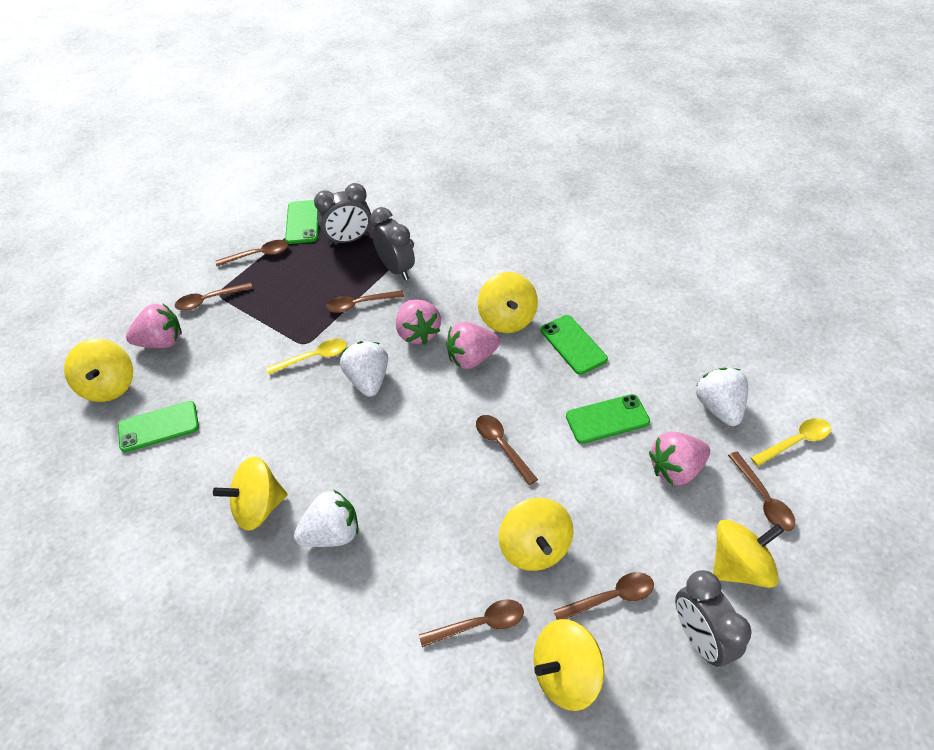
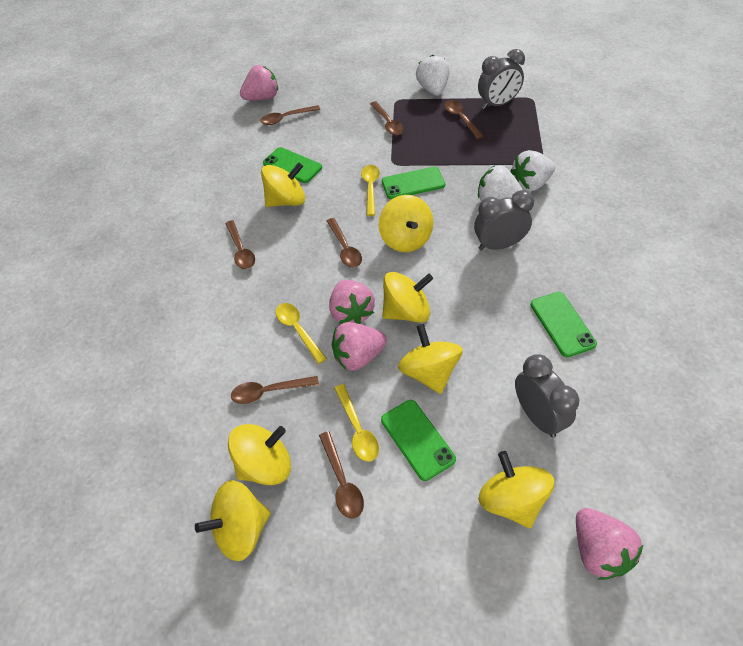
yellow spinning top: 6 -> 7
yellow spoon: 2 -> 3

